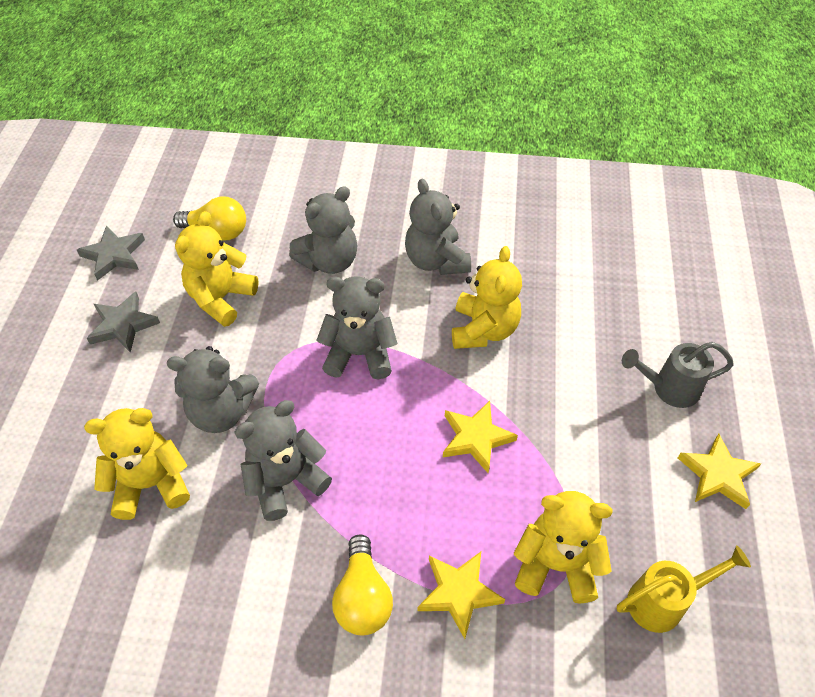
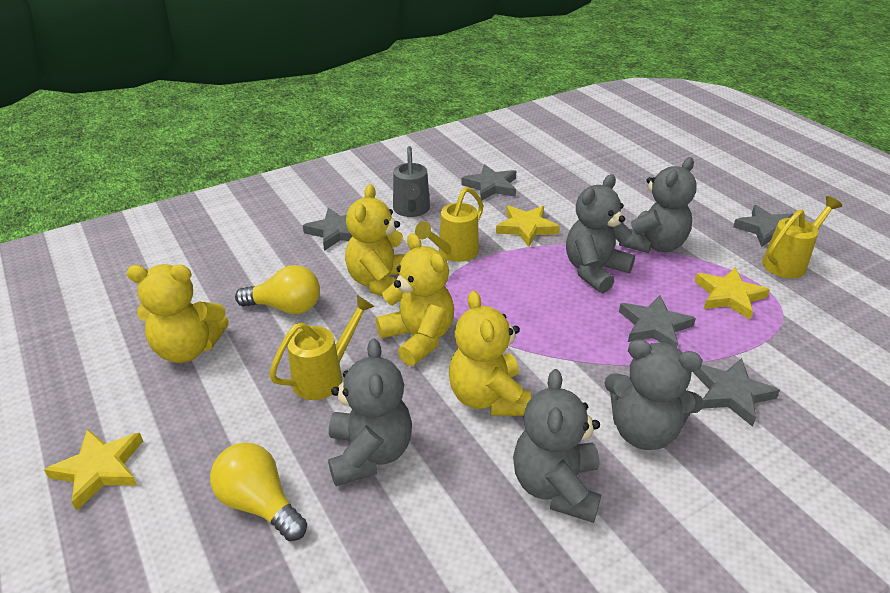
grey star: 2 -> 5
yellow watering can: 1 -> 3

